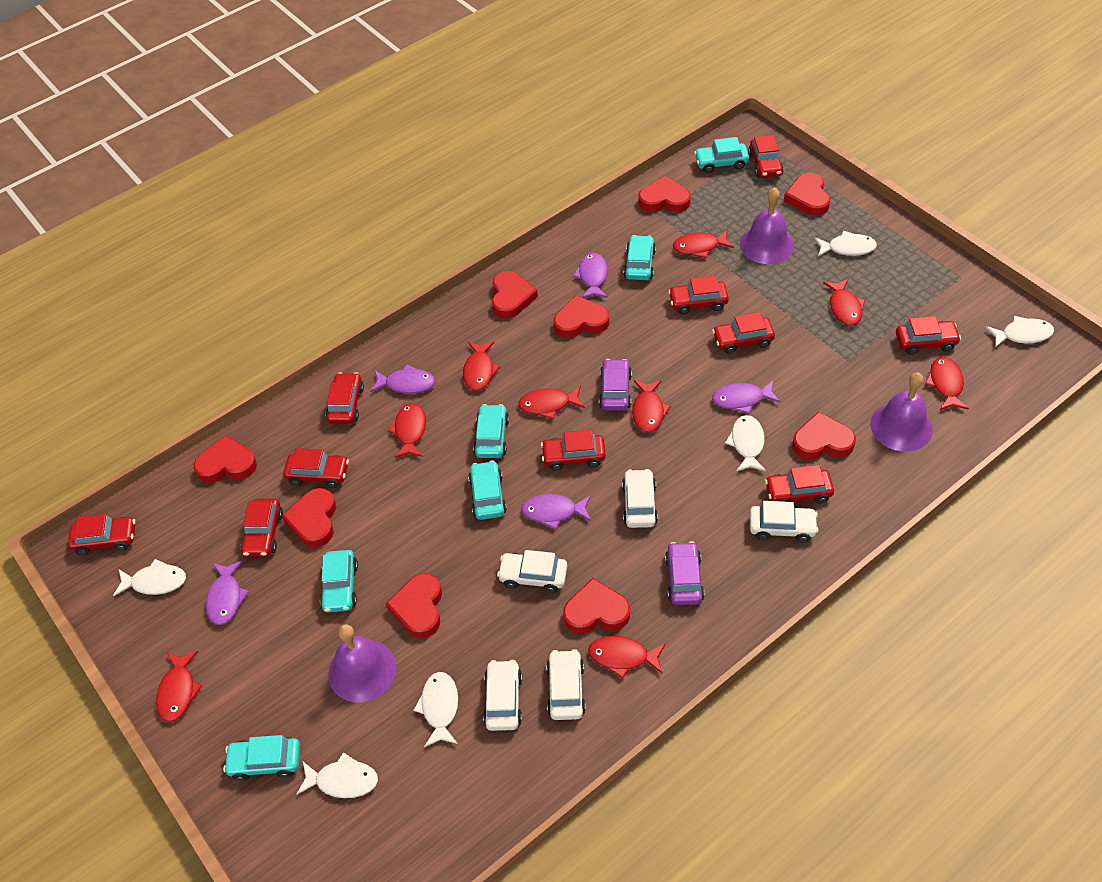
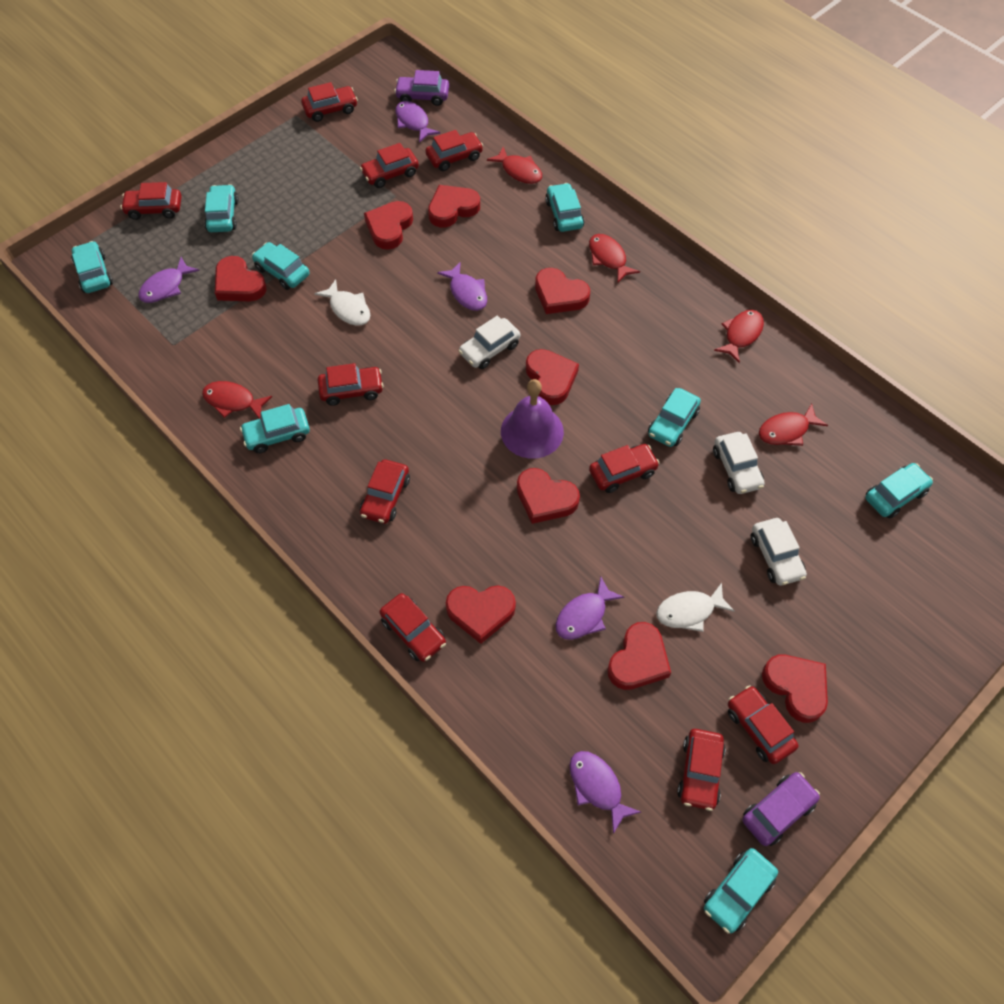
purple bell: 3 -> 1
red fish: 9 -> 5
turquoise car: 6 -> 8
white car: 5 -> 3
white fish: 6 -> 2

